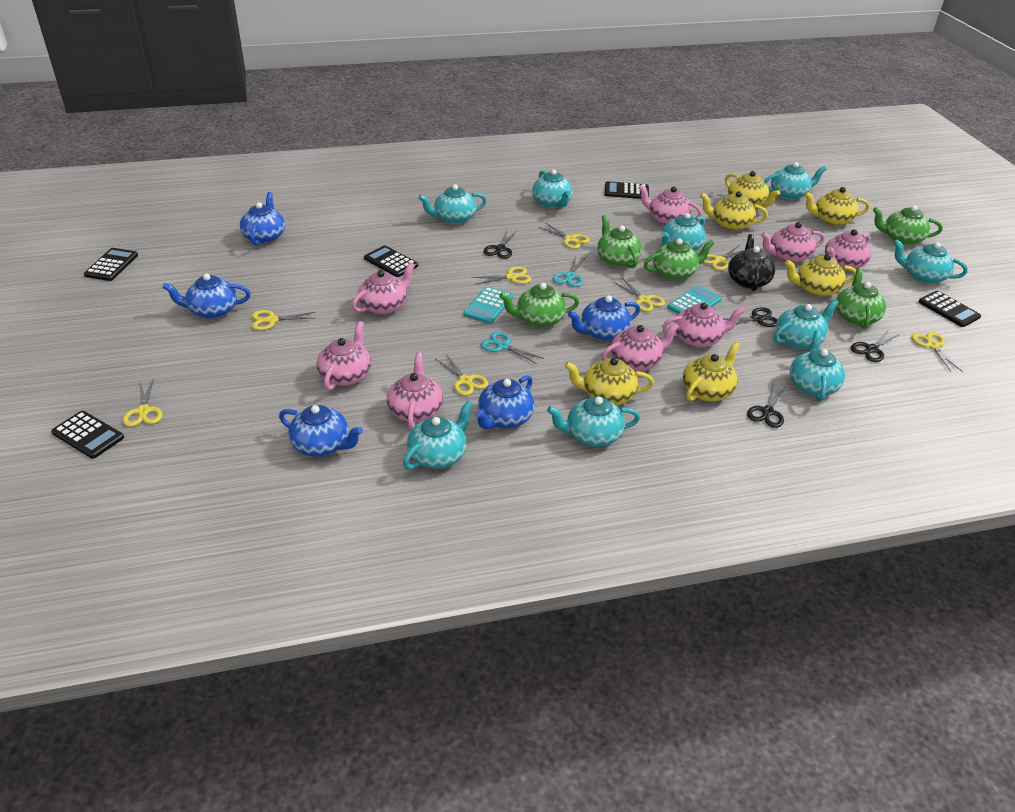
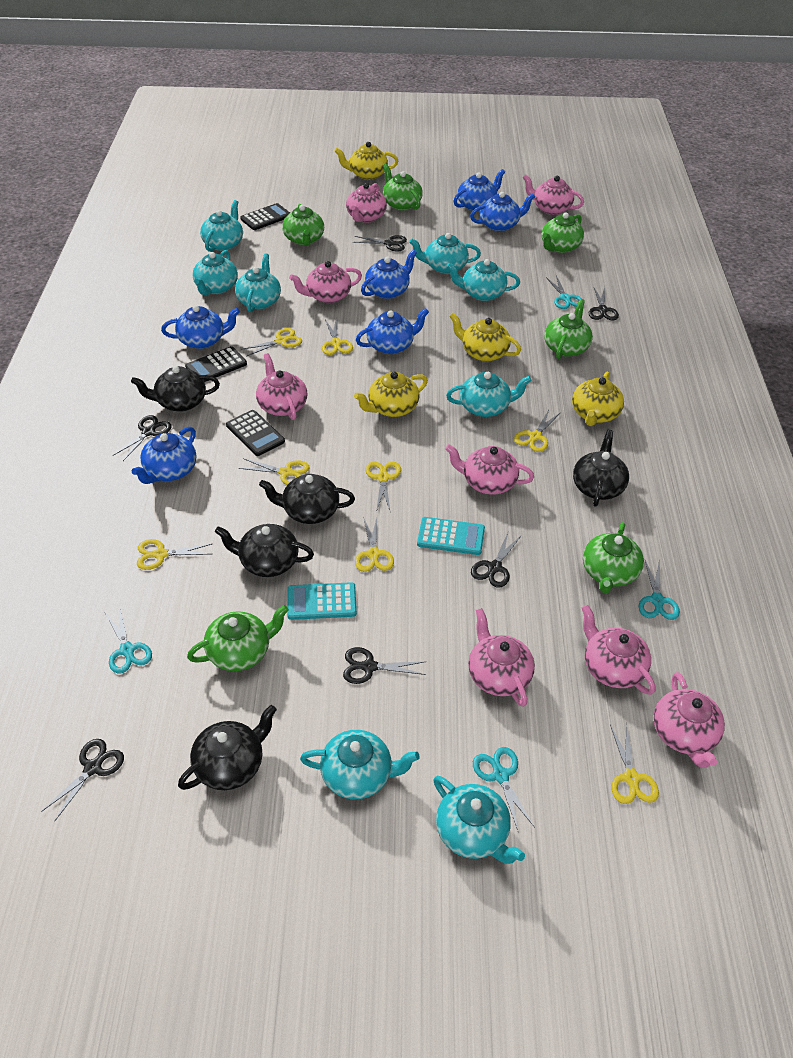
black calculator: 5 -> 3
black scissors: 4 -> 6
black teapot: 1 -> 5
blue teapot: 5 -> 6
green teapot: 5 -> 6
turquoise scissors: 2 -> 4
turquoise teapot: 9 -> 8
yellow teapot: 6 -> 4

